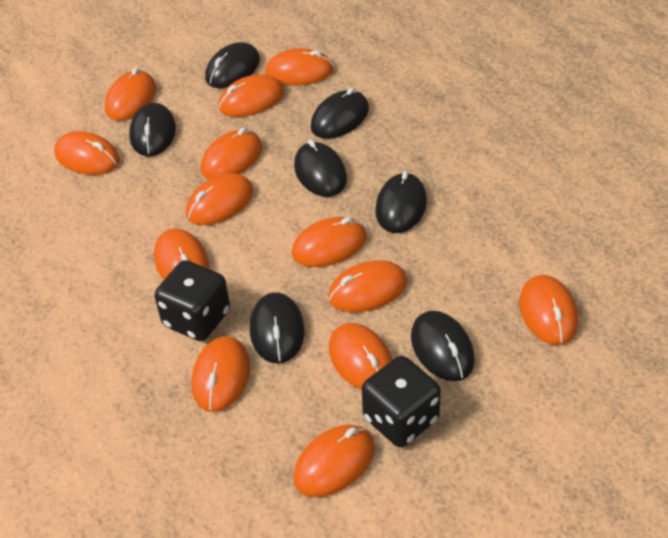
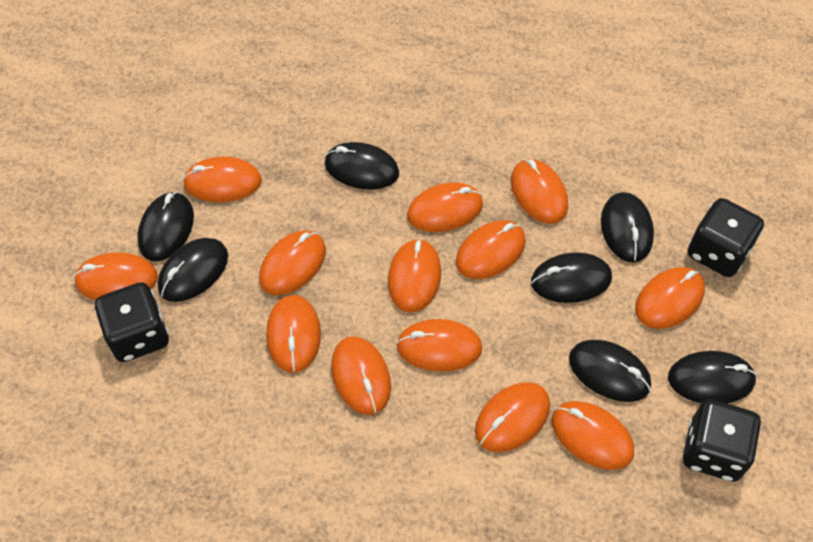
black dice: 2 -> 3

